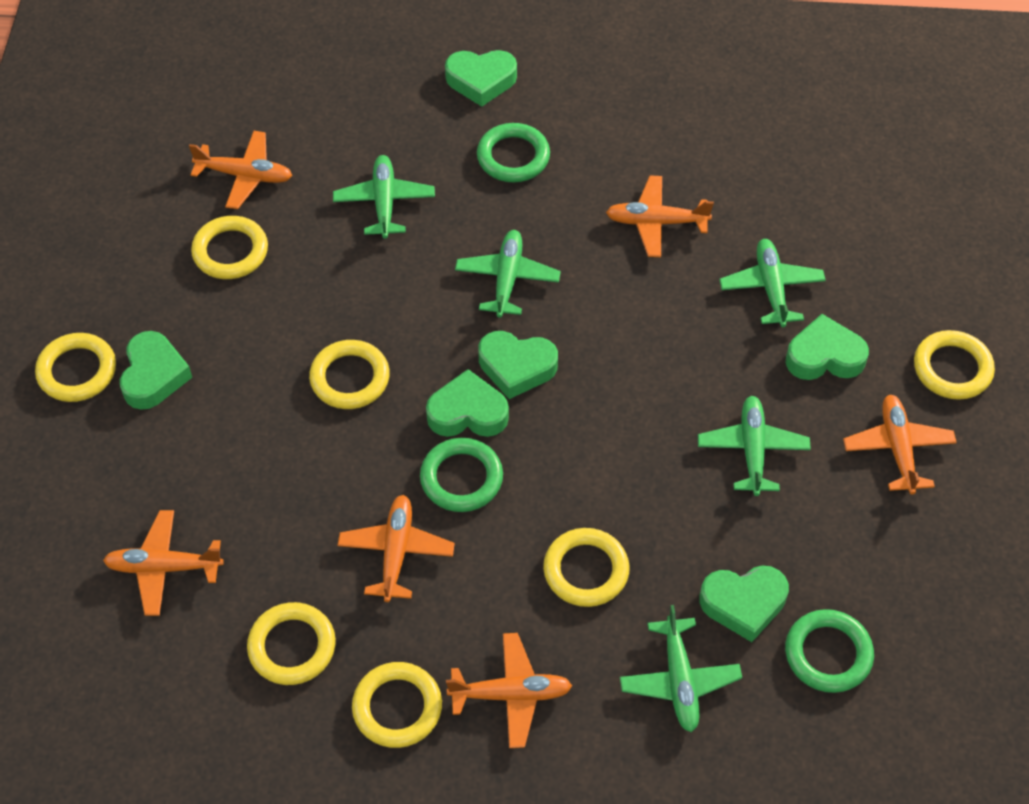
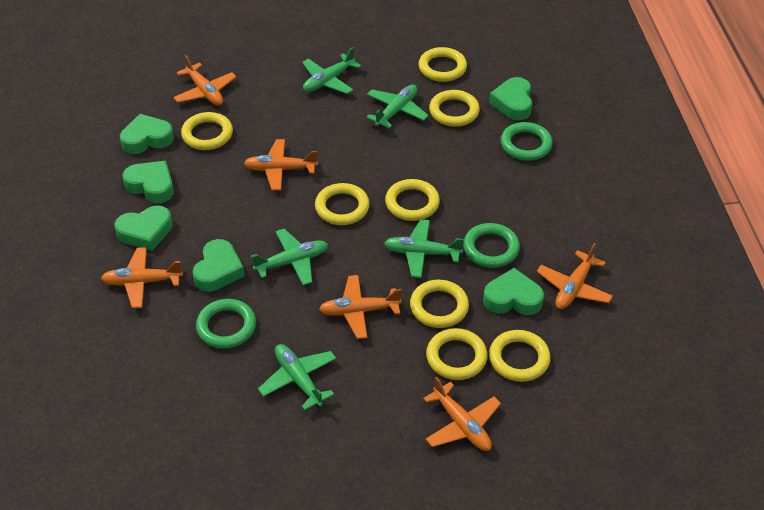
yellow ring: 7 -> 8

